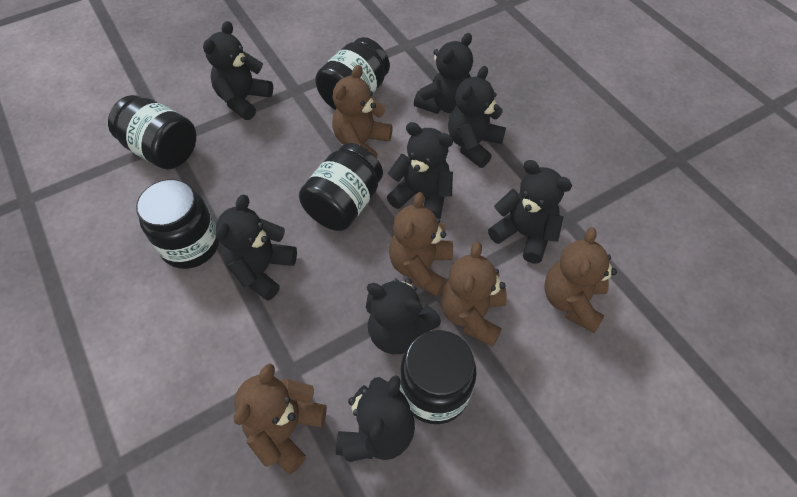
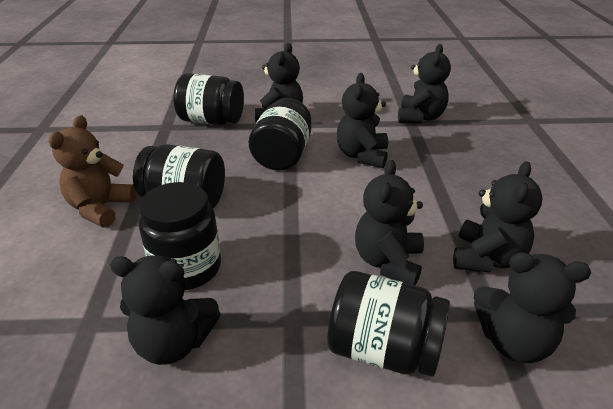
black teddy bear: 8 -> 7
brown teddy bear: 5 -> 1

